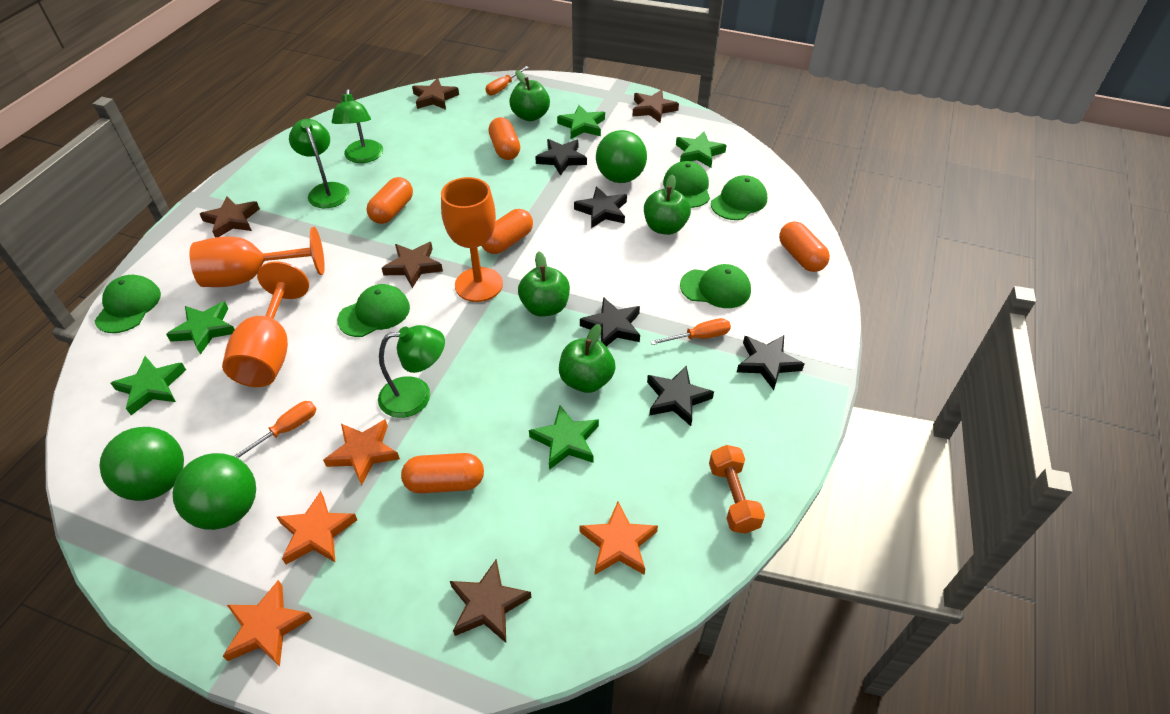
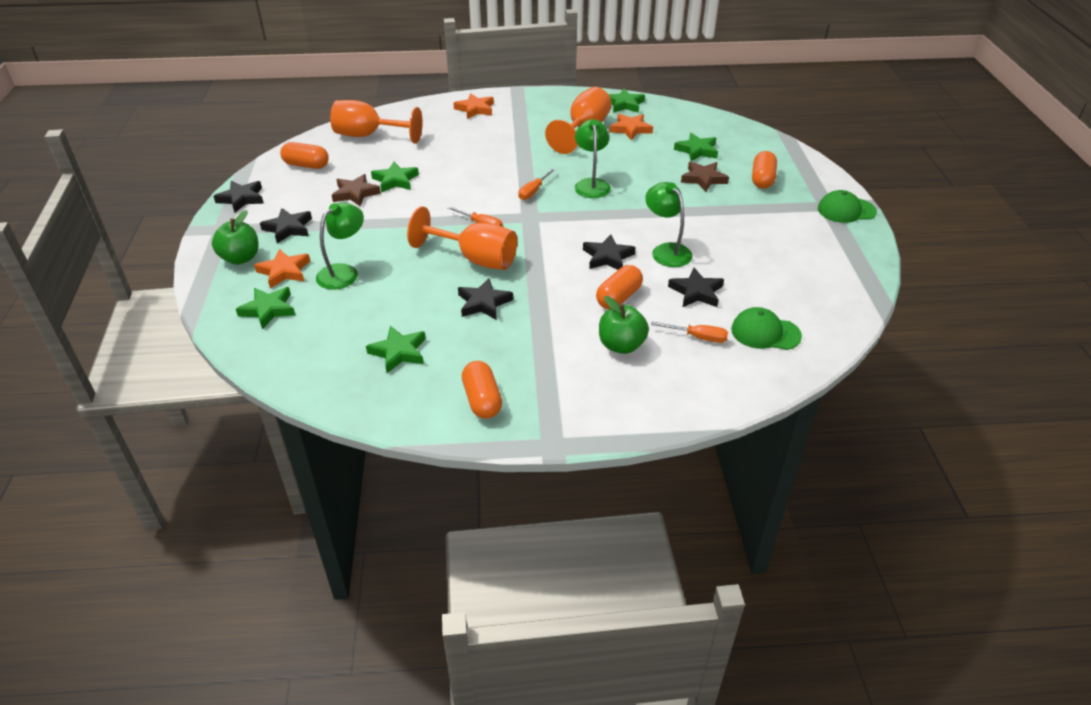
brown star: 5 -> 2
green apple: 4 -> 2
green ball: 3 -> 0
green cap: 5 -> 2
orange capsule: 5 -> 4
orange dumbbell: 1 -> 0
orange star: 4 -> 3

